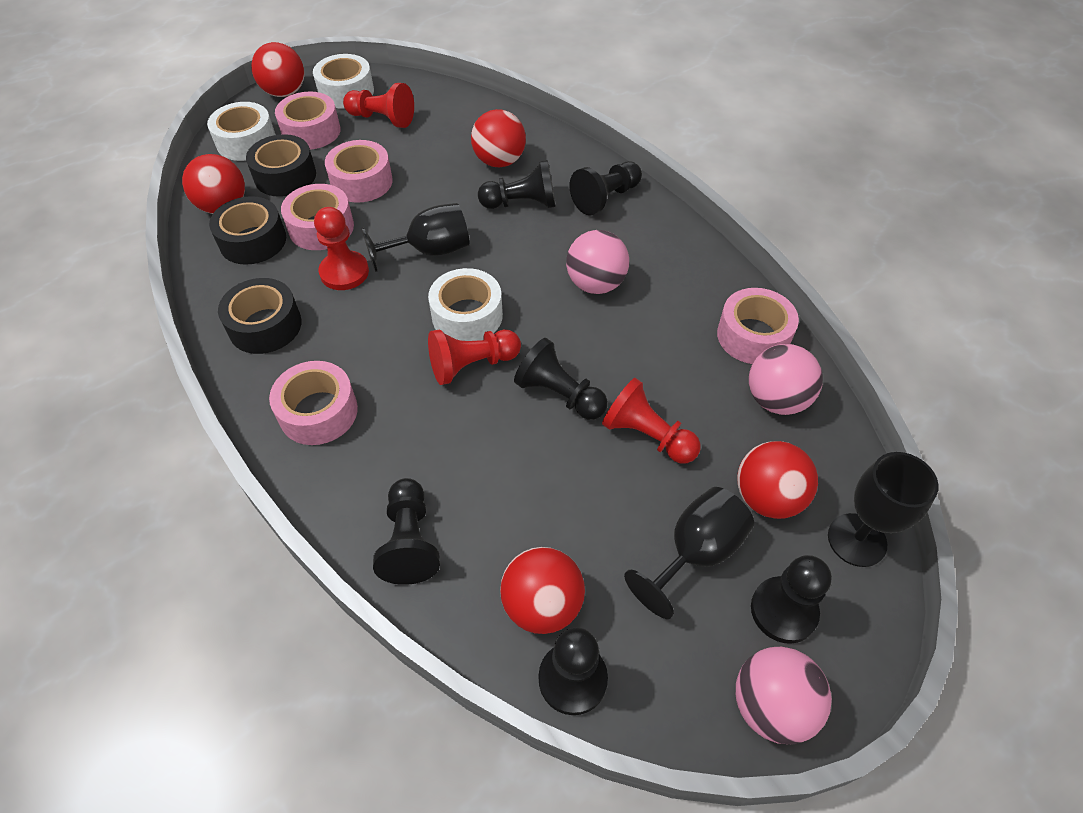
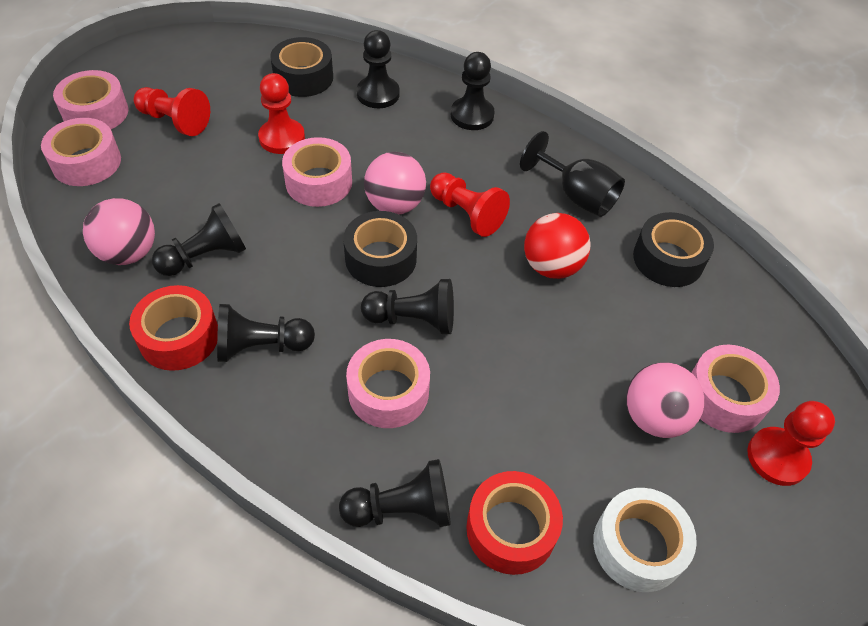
black goblet: 3 -> 1
red ball: 5 -> 1
red tape: 0 -> 2
white tape: 3 -> 1

